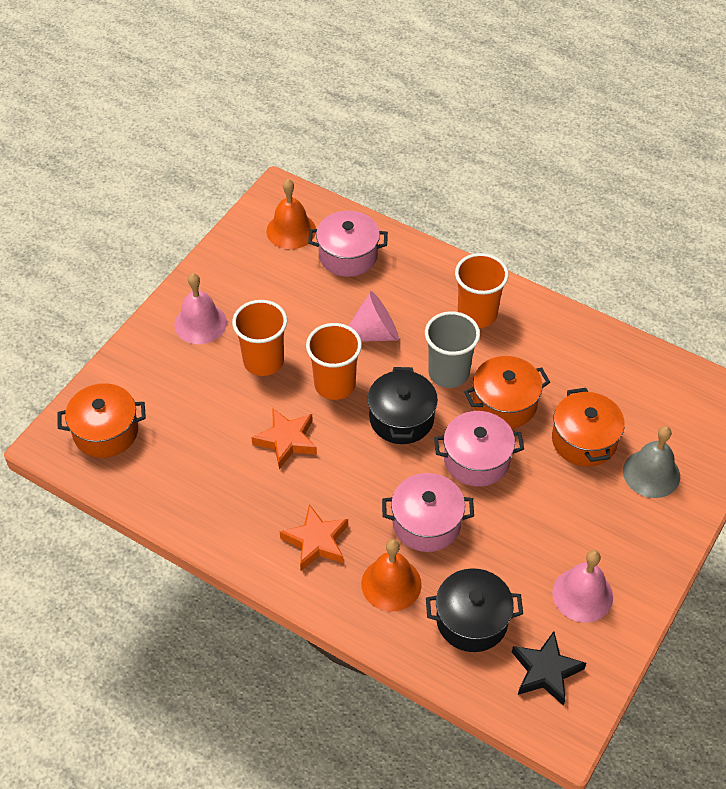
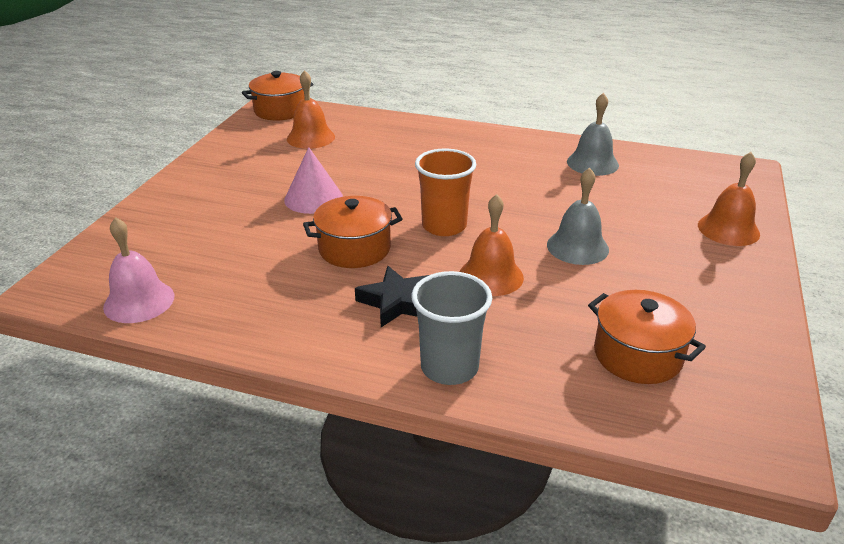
black pot: 2 -> 0
grey bell: 1 -> 2
orange bell: 2 -> 3
orange cup: 3 -> 1
orange star: 2 -> 0
pink bell: 2 -> 1
pink pot: 3 -> 0

